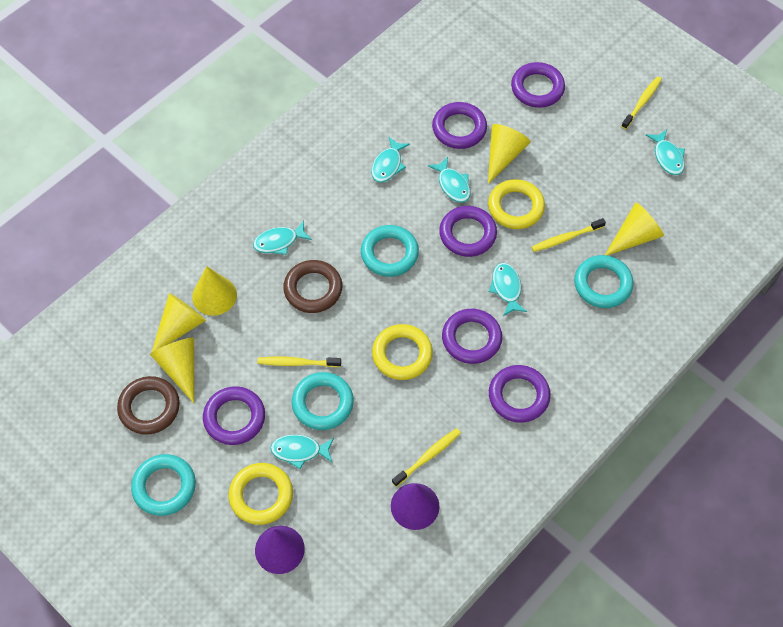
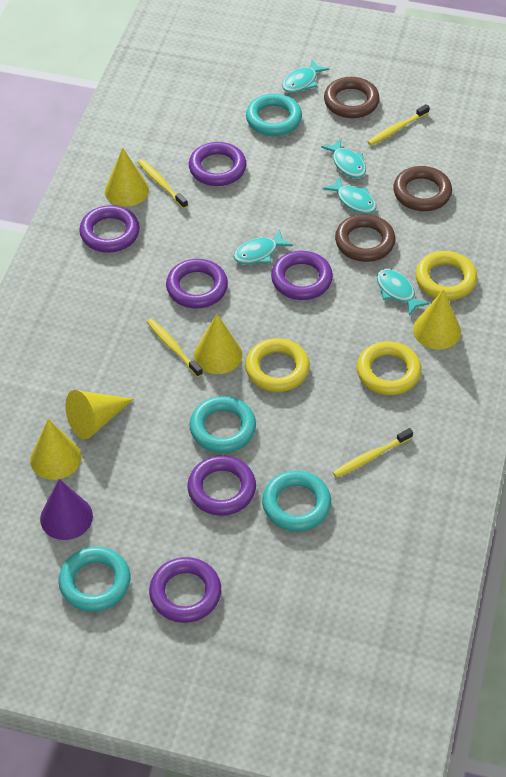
brown ring: 2 -> 3
purple cone: 2 -> 1
turquoise fish: 6 -> 5

